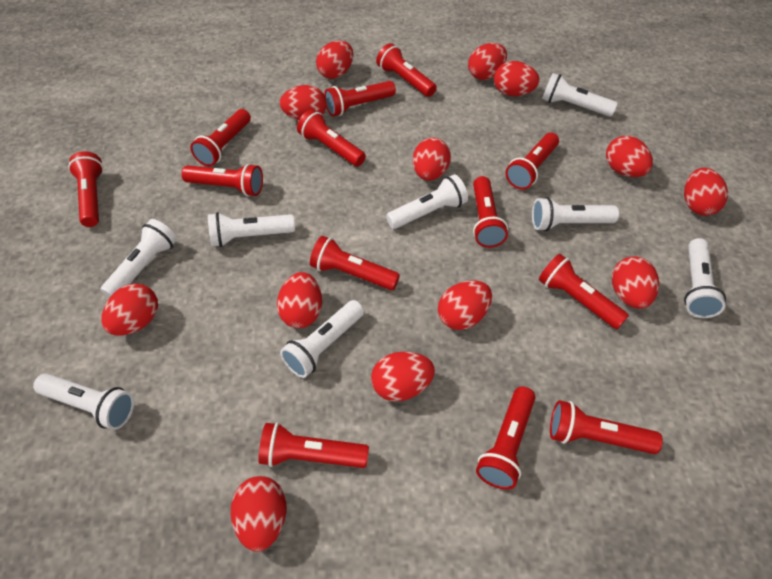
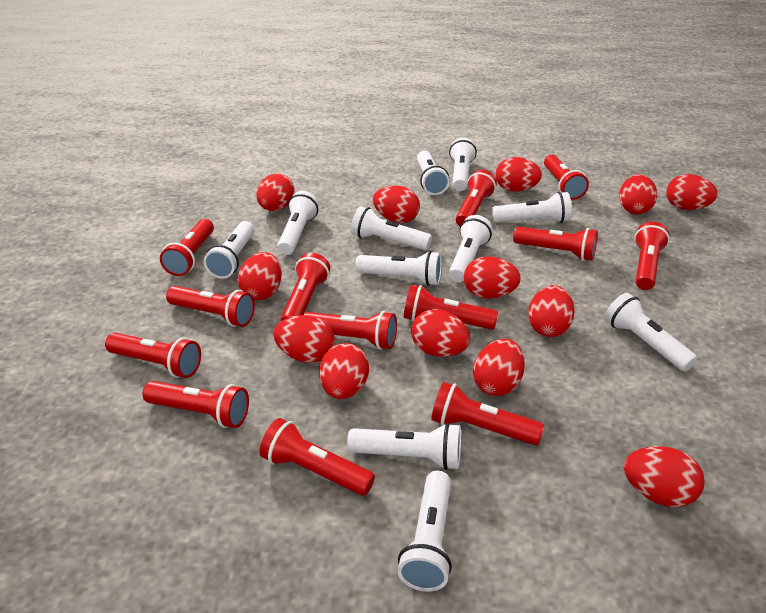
white flashlight: 8 -> 11

